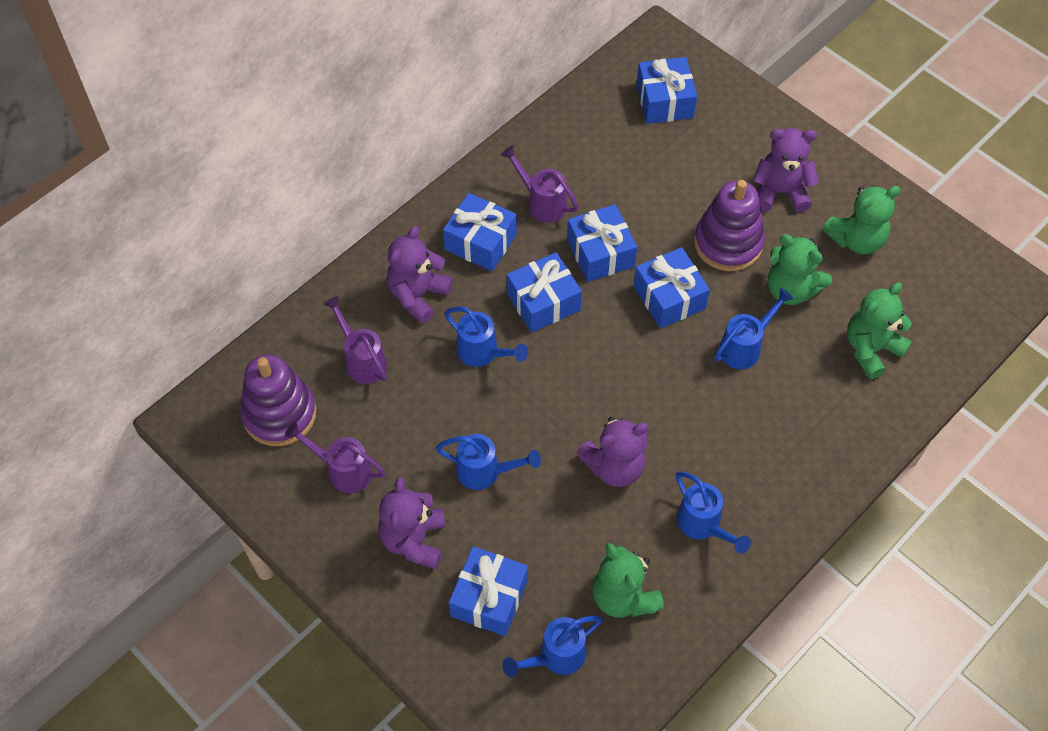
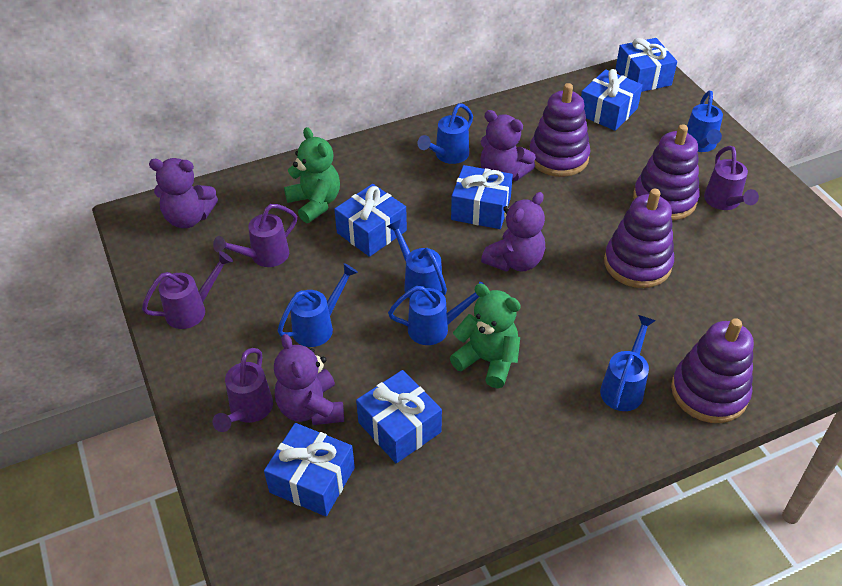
blue watering can: 5 -> 6
green teddy bear: 4 -> 2
purple stacking toy: 2 -> 4
purple watering can: 3 -> 4

